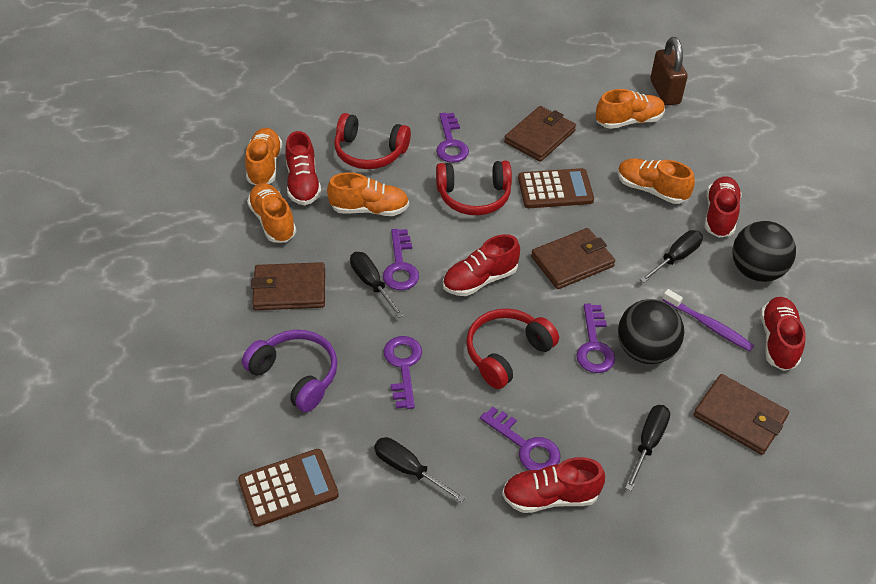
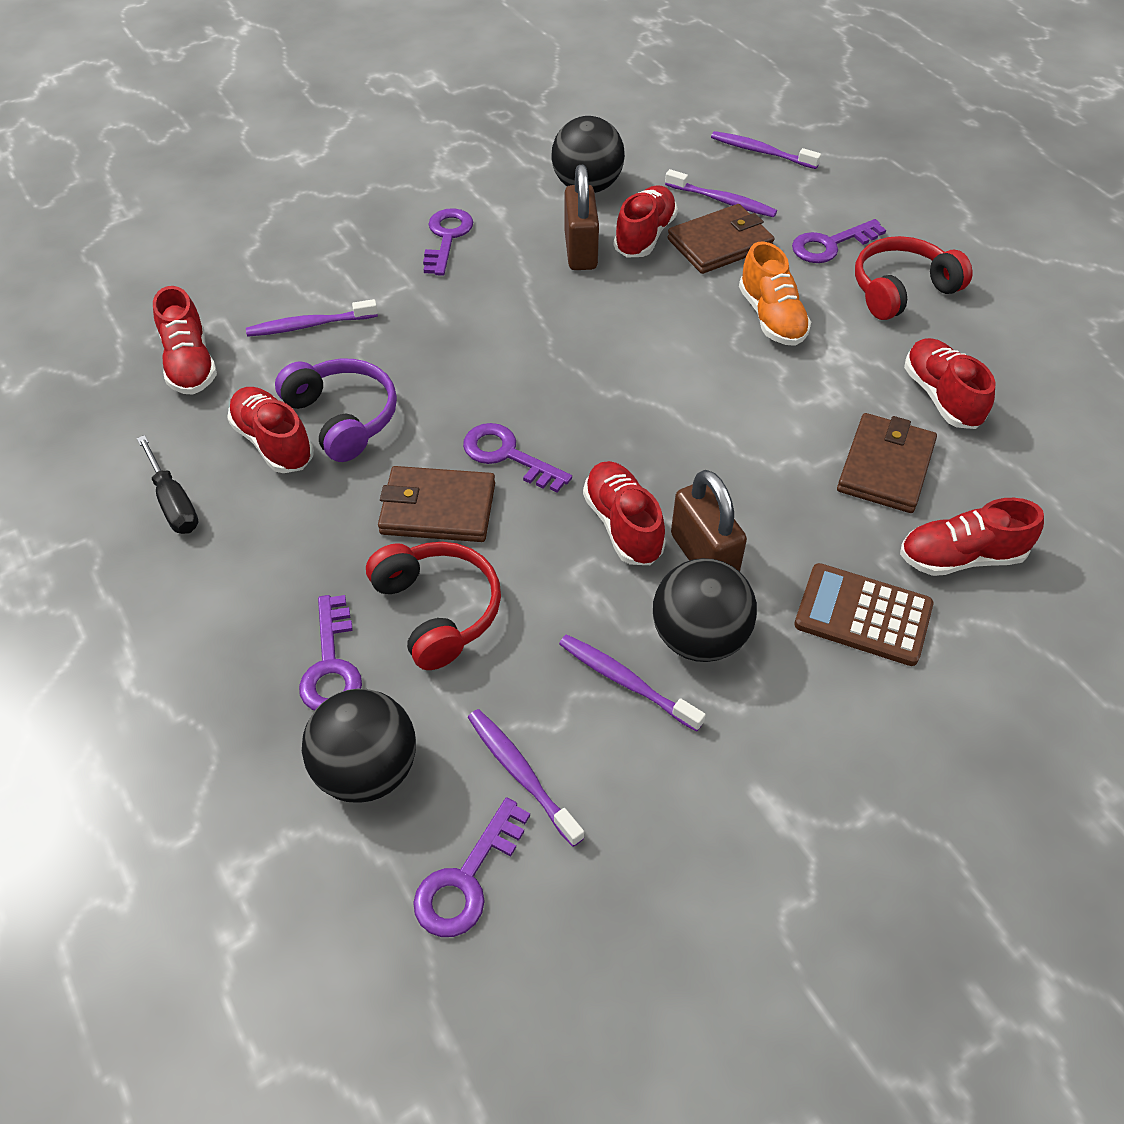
black ball: 2 -> 3
black screwdriver: 4 -> 1
brown calculator: 2 -> 1
brown padlock: 1 -> 2
brown wallet: 4 -> 3
orange shoe: 5 -> 1
purple toothbrush: 1 -> 5
red headphones: 3 -> 2
red shoe: 5 -> 6

